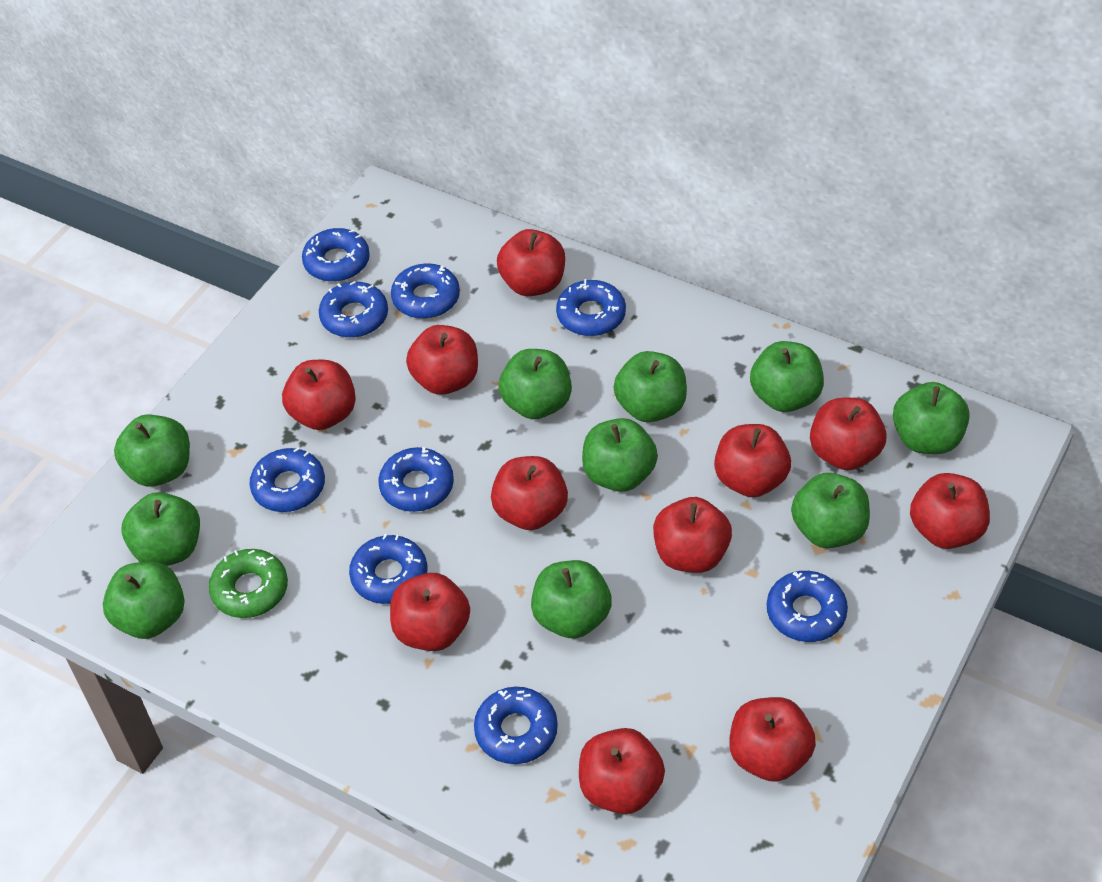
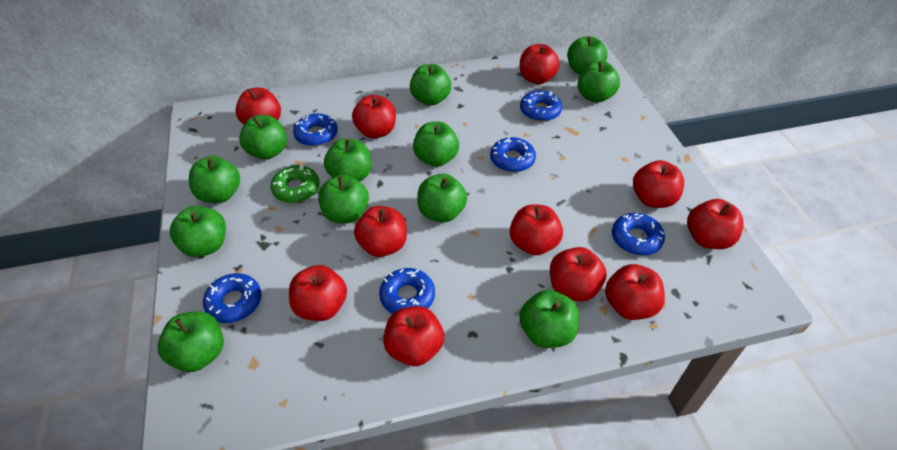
blue donut: 9 -> 6
green apple: 10 -> 12

